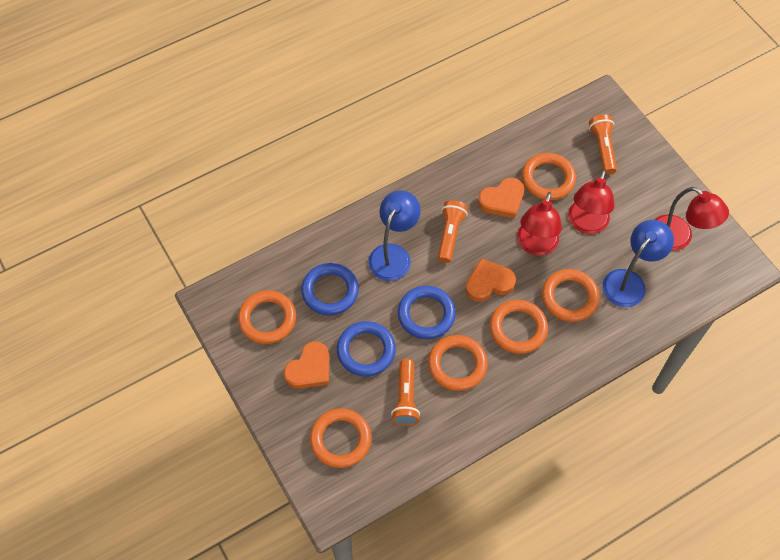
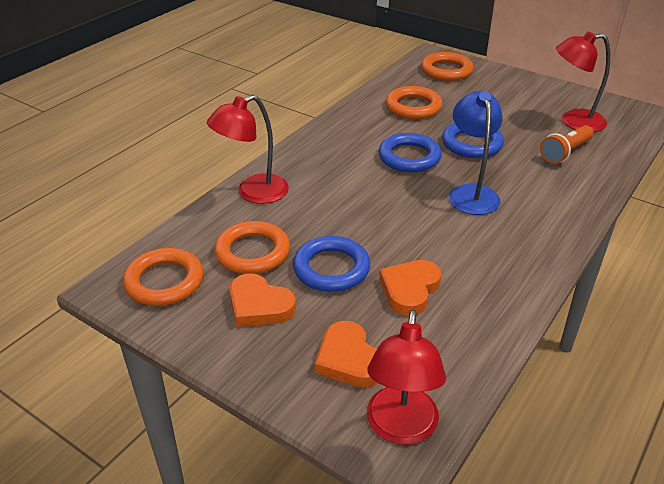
blue lamp: 2 -> 1
orange flashlight: 3 -> 1
orange ring: 6 -> 4

